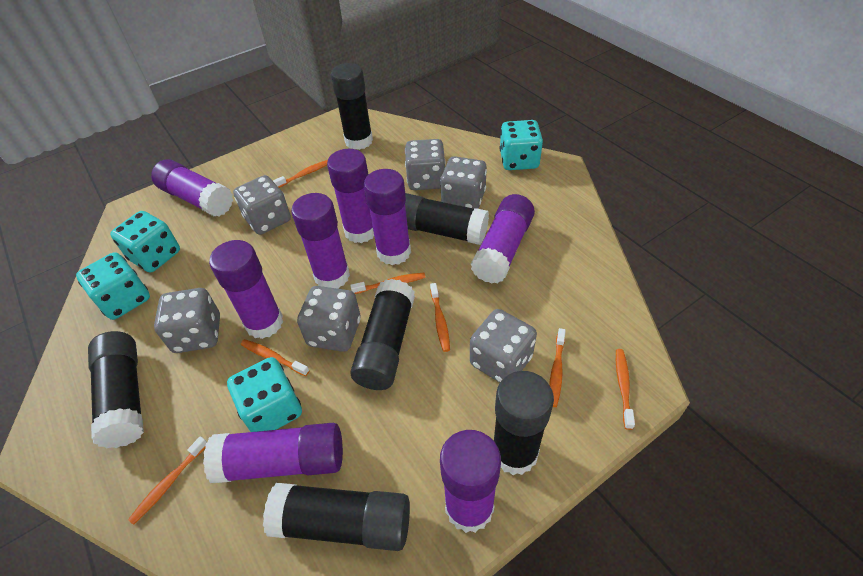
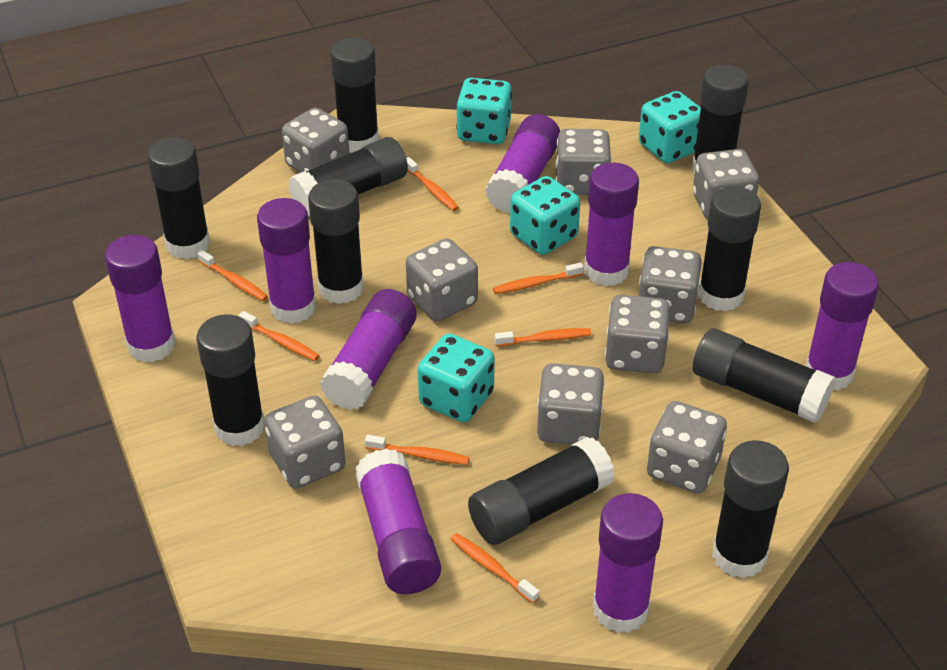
black glue stick: 6 -> 10
grey dice: 6 -> 9

